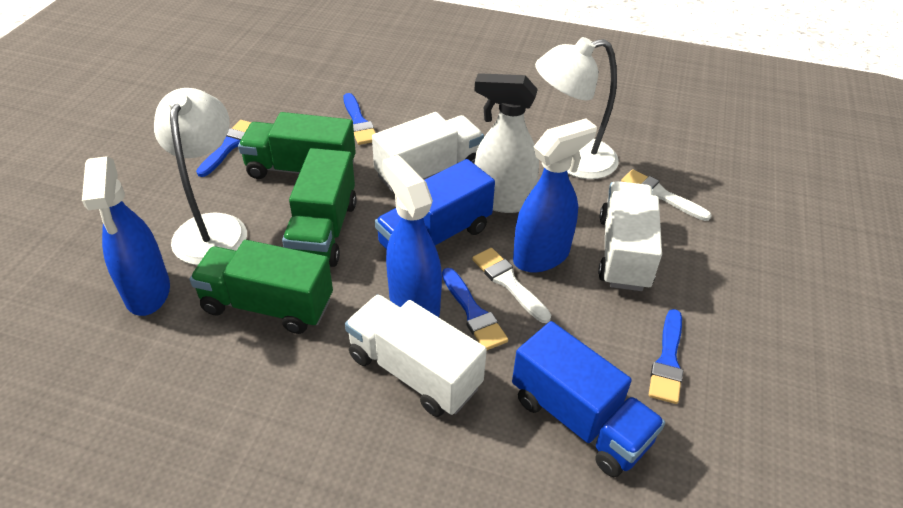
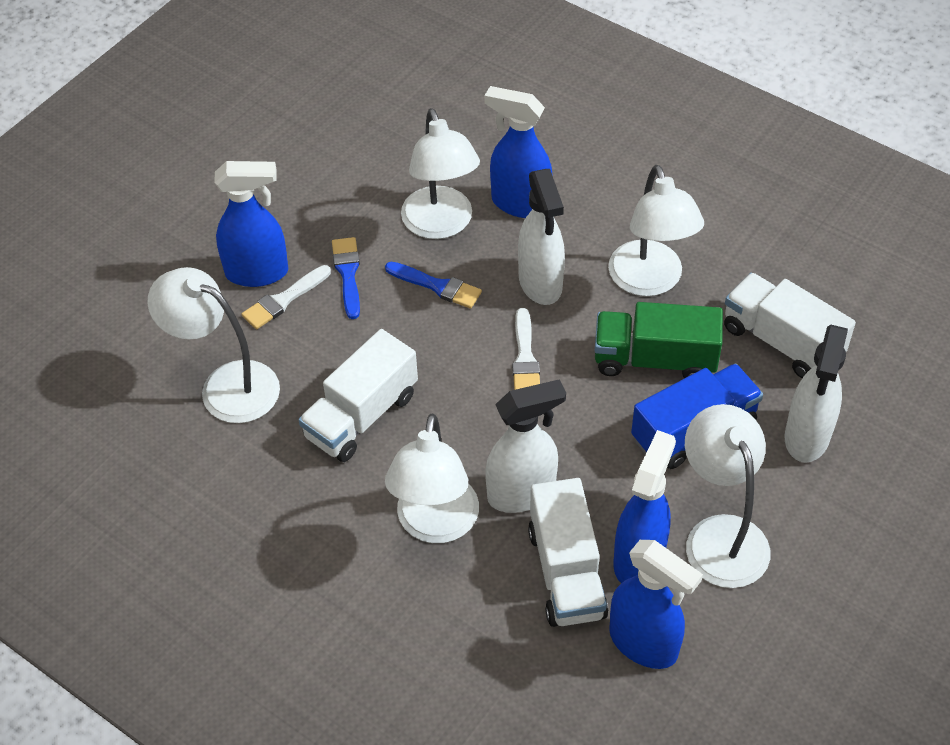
blue brush: 4 -> 2
blue spray bottle: 3 -> 4
blue truck: 2 -> 1
green truck: 3 -> 1
white lamp: 2 -> 5
white spray bottle: 1 -> 3

